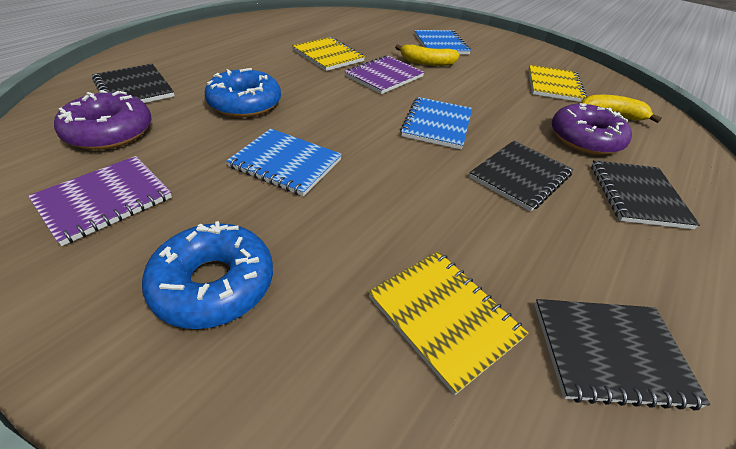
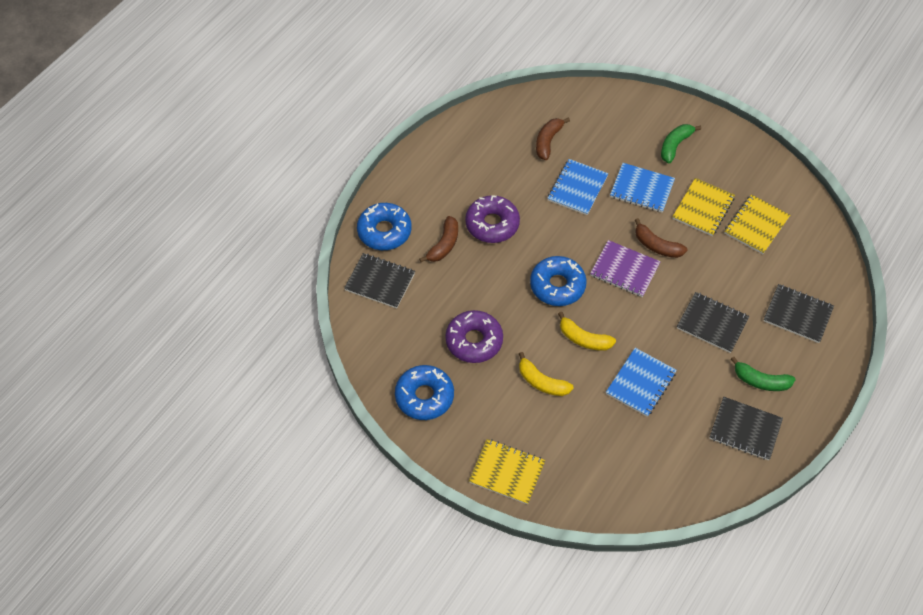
blue donut: 2 -> 3
brown banana: 0 -> 3
green banana: 0 -> 2
purple notebook: 2 -> 1

